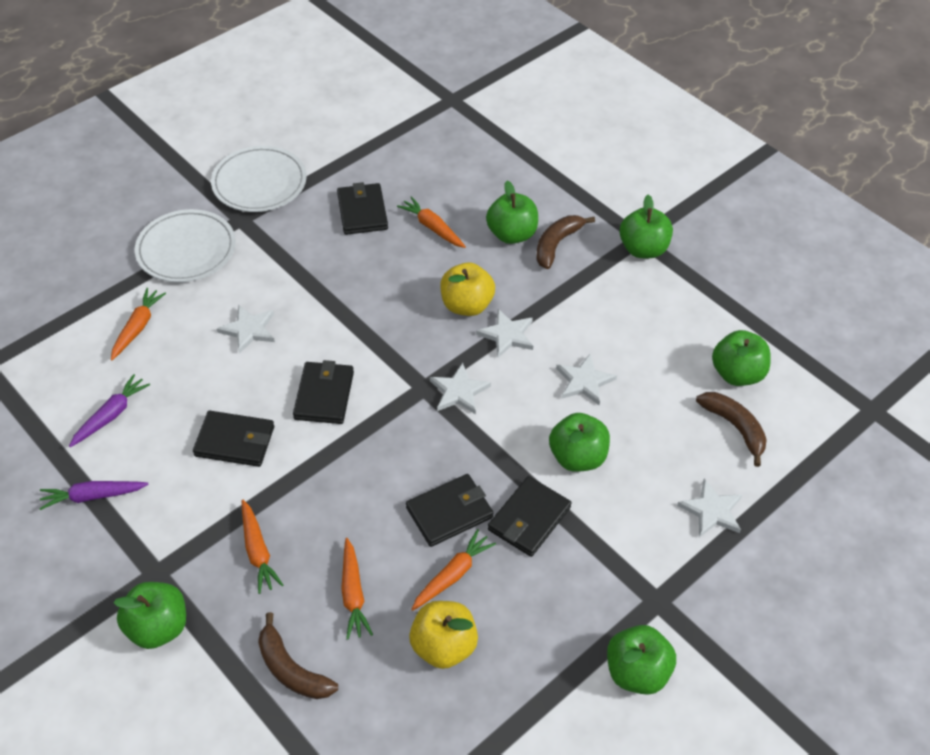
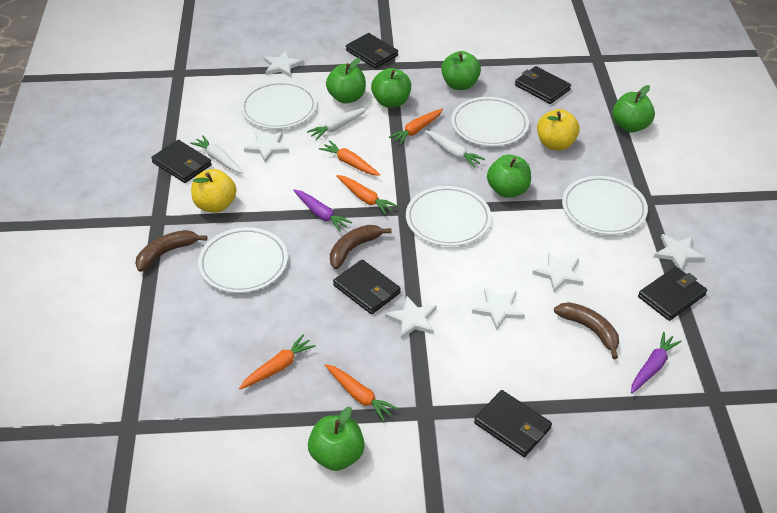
black wallet: 5 -> 6
white carrot: 0 -> 3
white plate: 2 -> 5
white star: 5 -> 6

